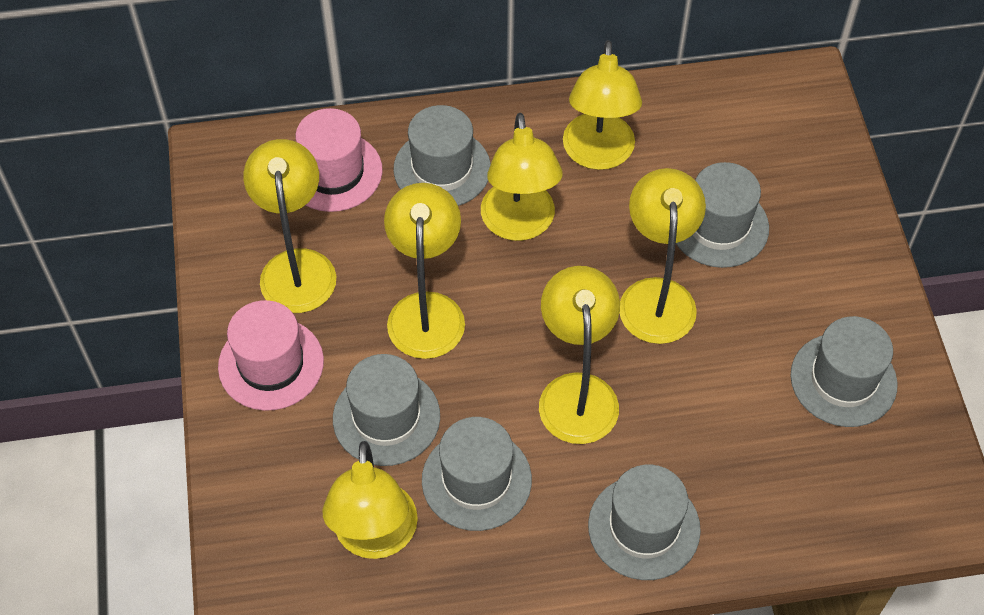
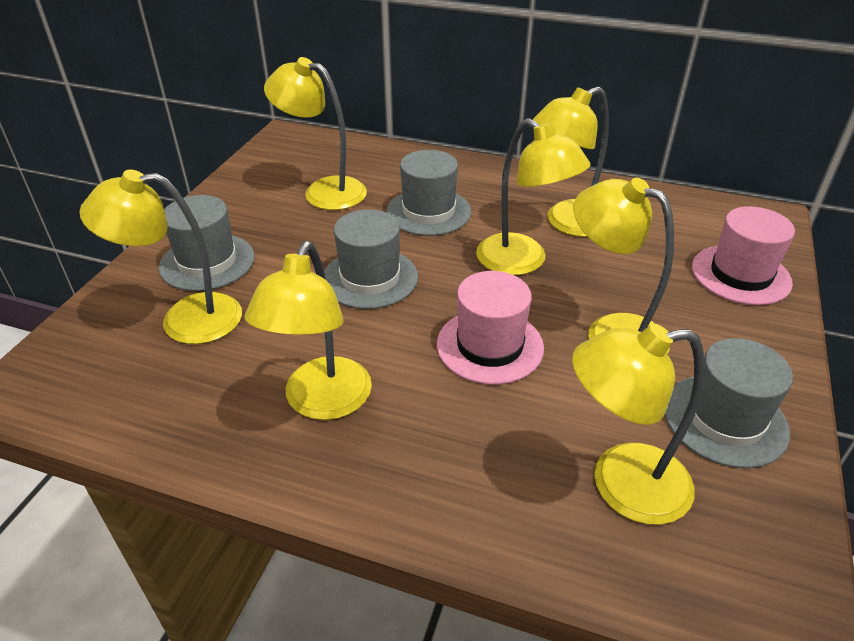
grey hat: 6 -> 4

